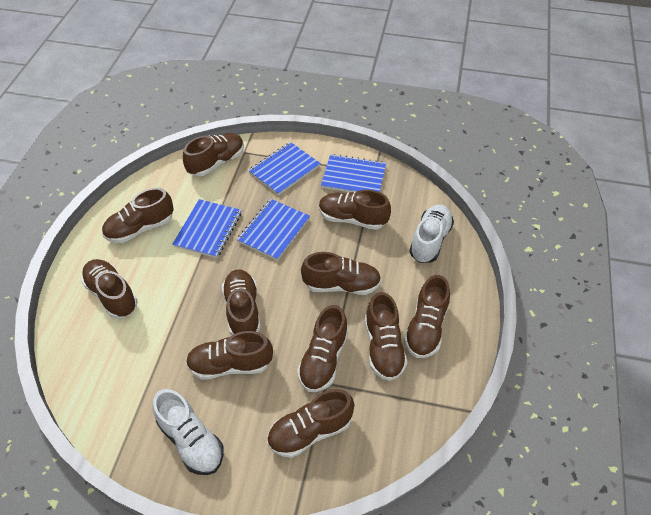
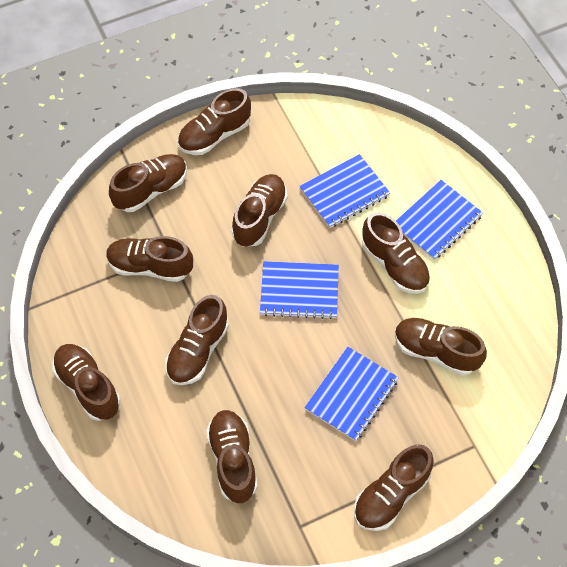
brown shoe: 11 -> 10
white shoe: 2 -> 0

